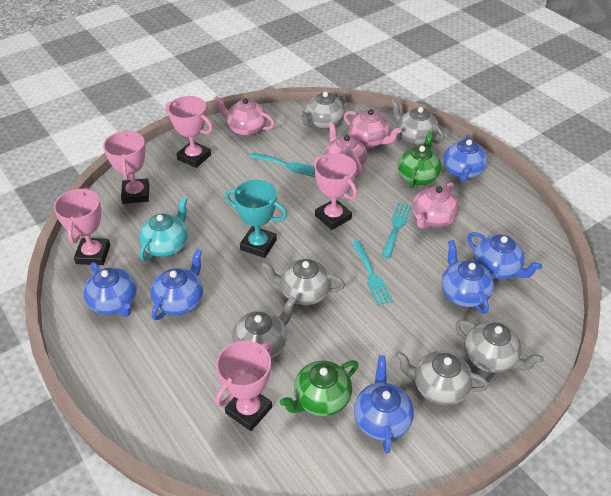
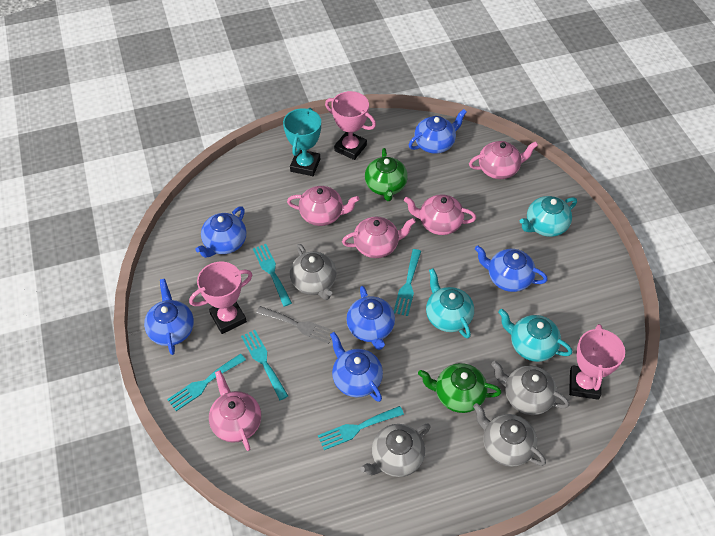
grey fork: 0 -> 1
grey teapot: 6 -> 4
pink teapot: 4 -> 5
pink trophy: 5 -> 3
turquoise fork: 3 -> 5
turquoise teapot: 1 -> 3

